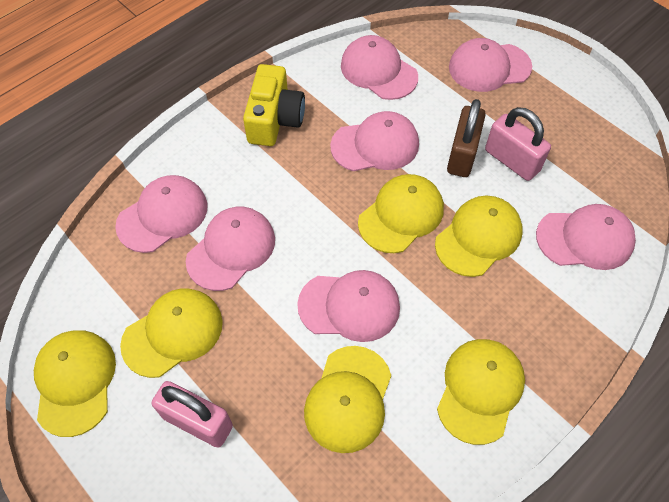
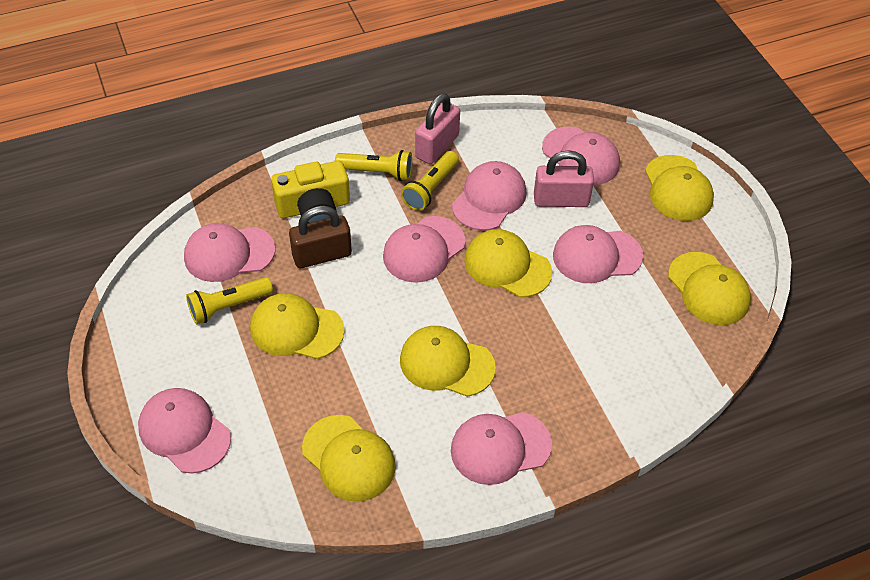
yellow flashlight: 0 -> 3

